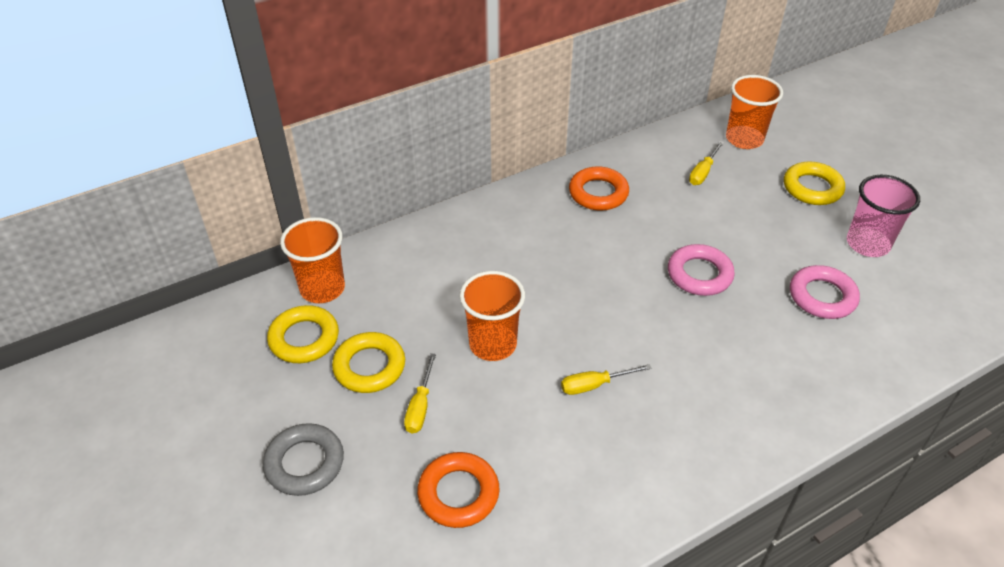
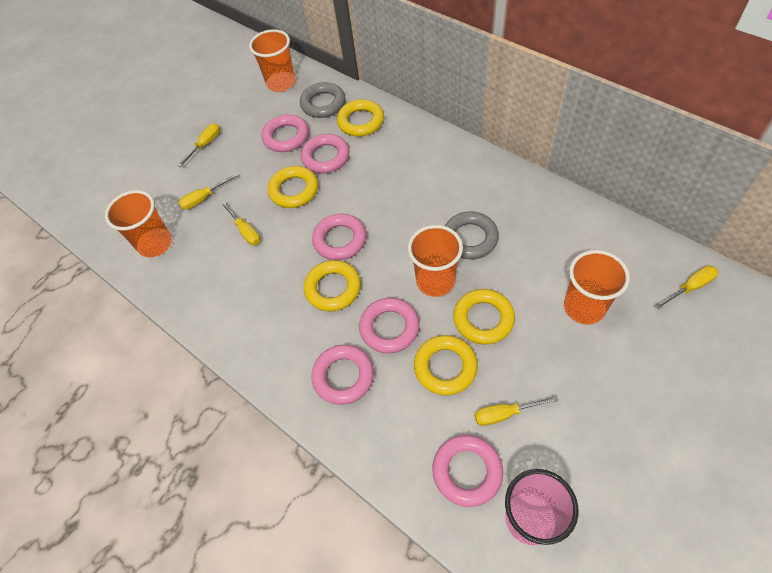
grey ring: 1 -> 2
orange cup: 3 -> 4
orange ring: 2 -> 0
pink ring: 2 -> 6
yellow ring: 3 -> 5
yellow screwdriver: 3 -> 5

